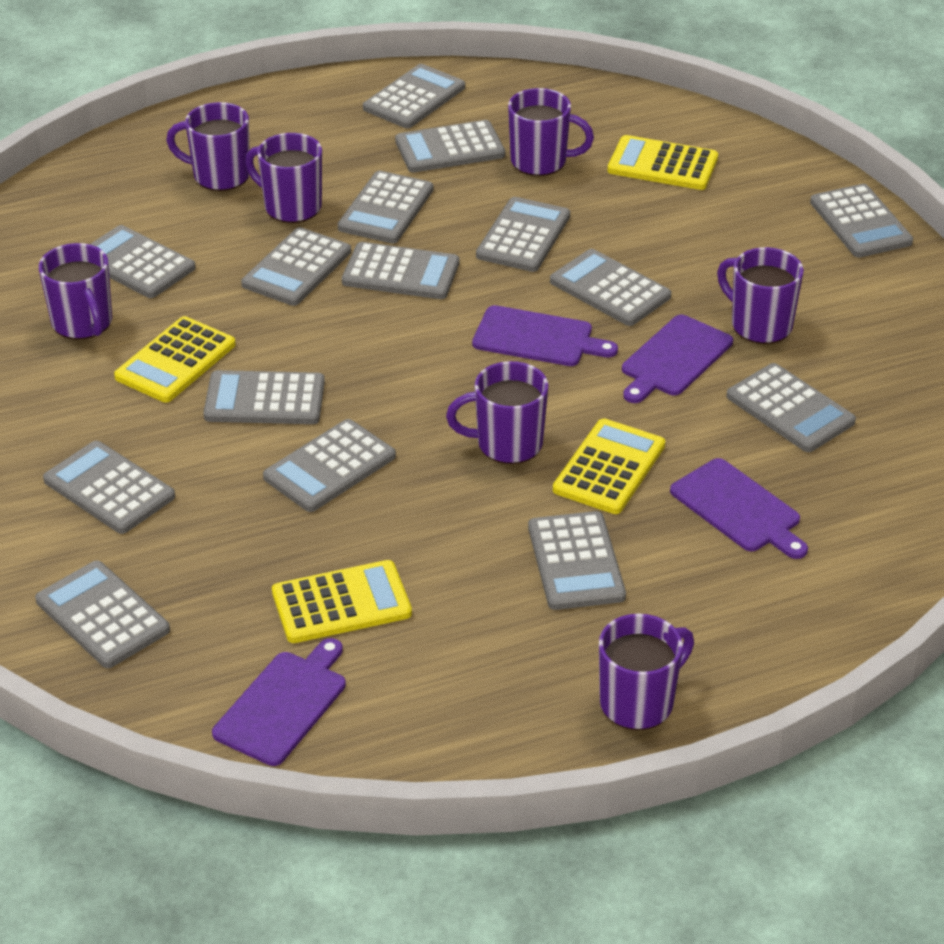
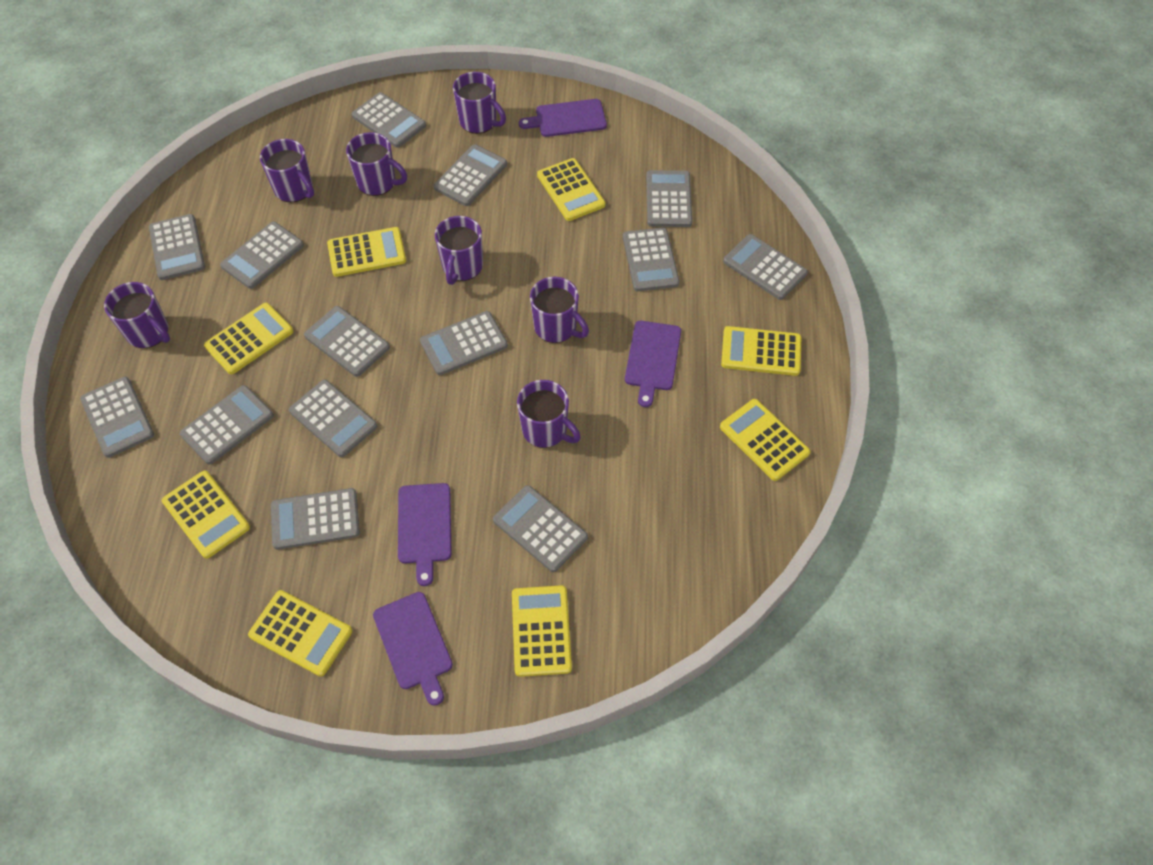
grey calculator: 15 -> 14
yellow calculator: 4 -> 8

